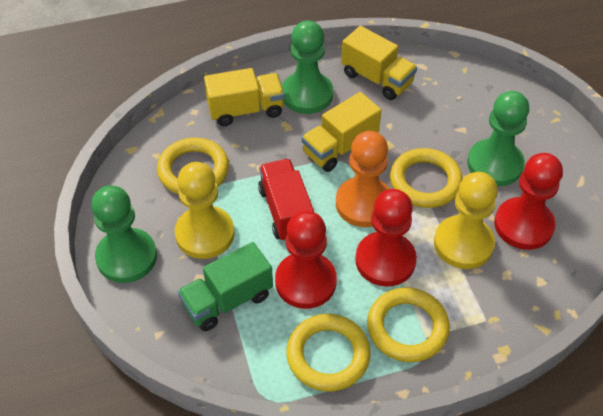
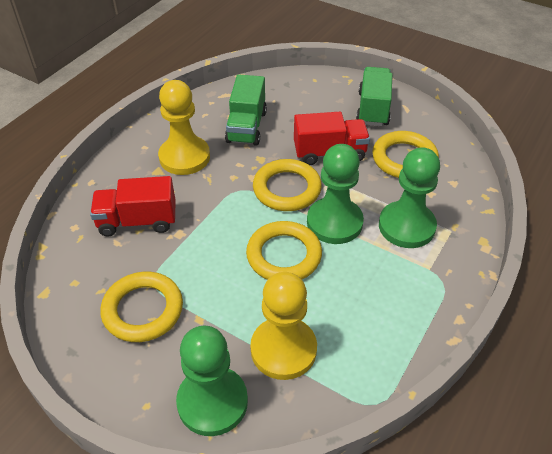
green truck: 1 -> 2
orange pawn: 1 -> 0
red pawn: 3 -> 0
red truck: 1 -> 2
yellow truck: 3 -> 0

